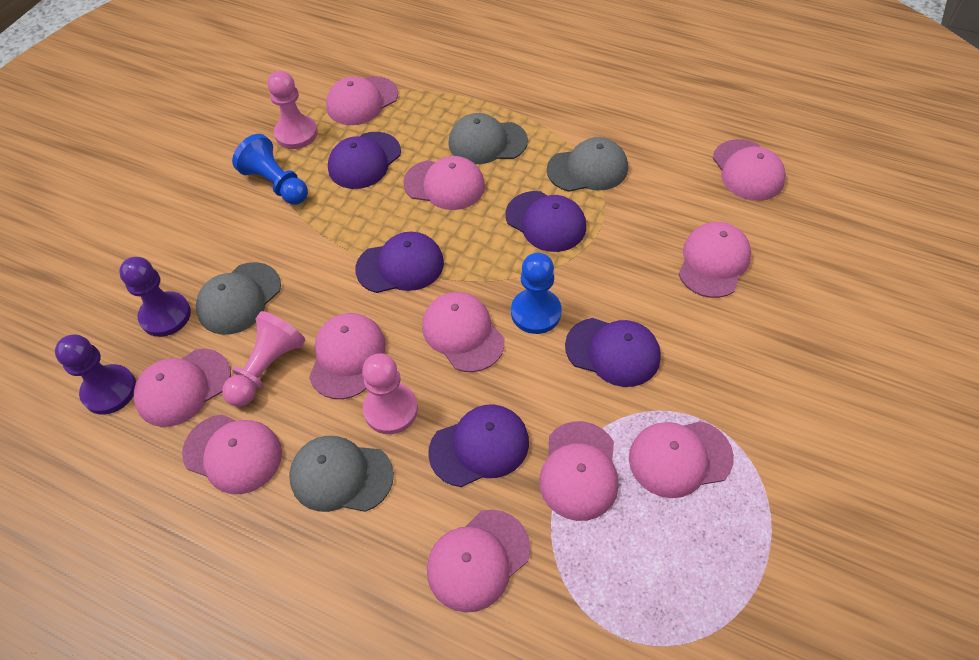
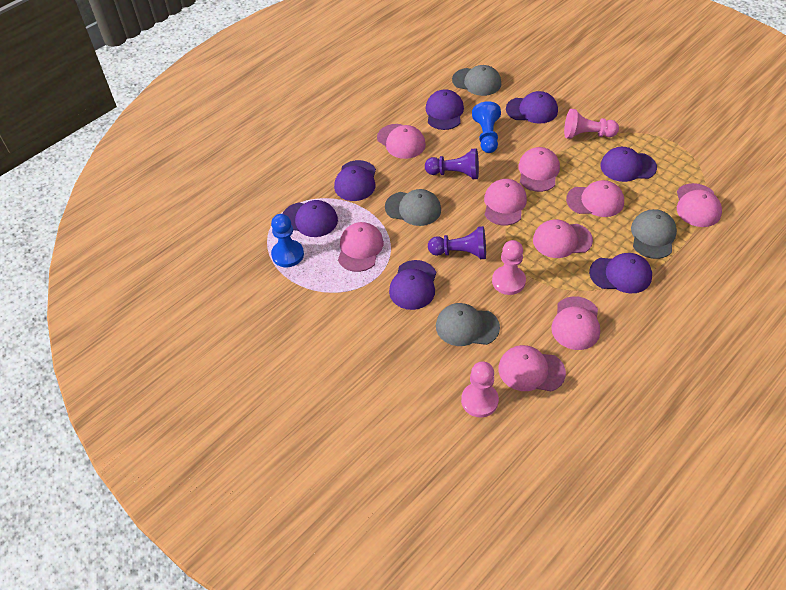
pink cap: 11 -> 9
purple cap: 5 -> 7

